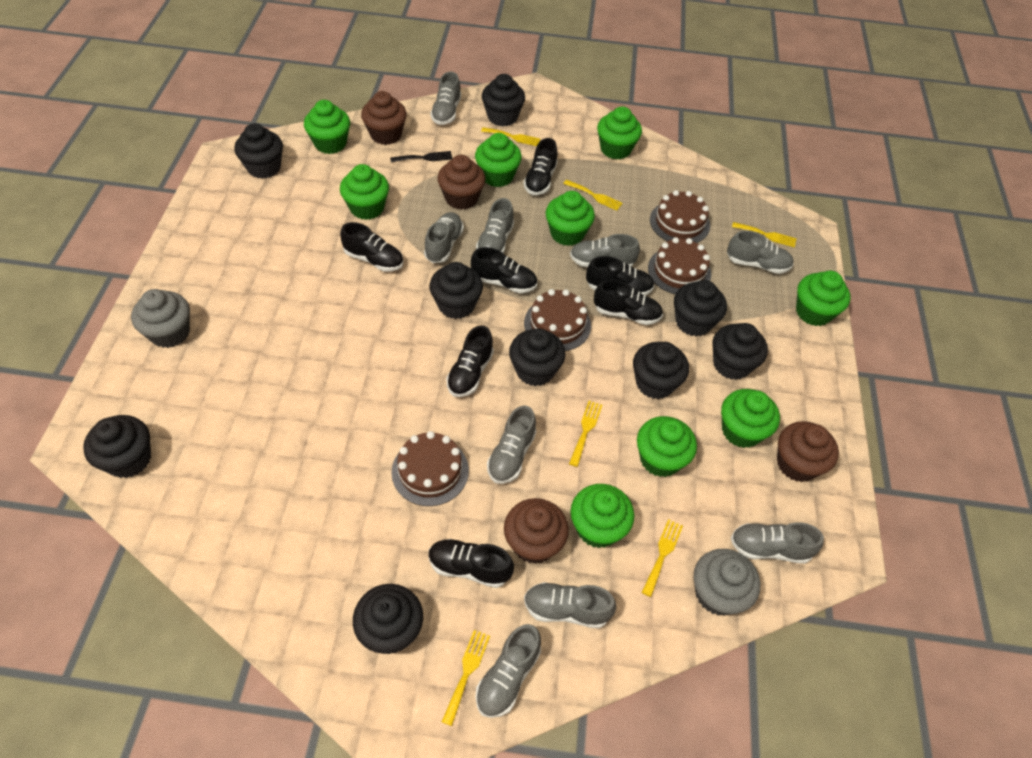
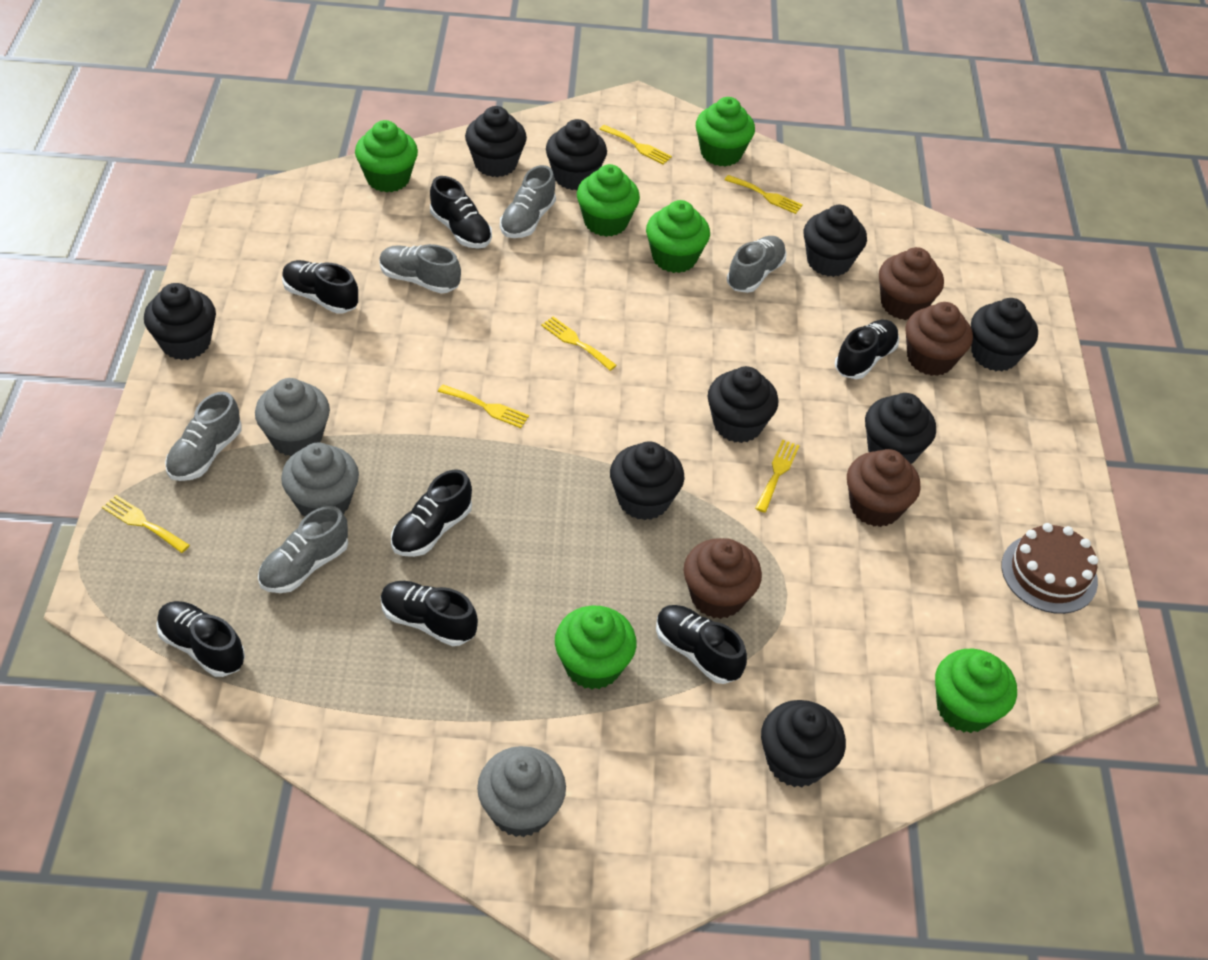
black fork: 1 -> 0
brown cake: 4 -> 1
green cupcake: 9 -> 6
grey cupcake: 2 -> 3
grey shoe: 9 -> 5

